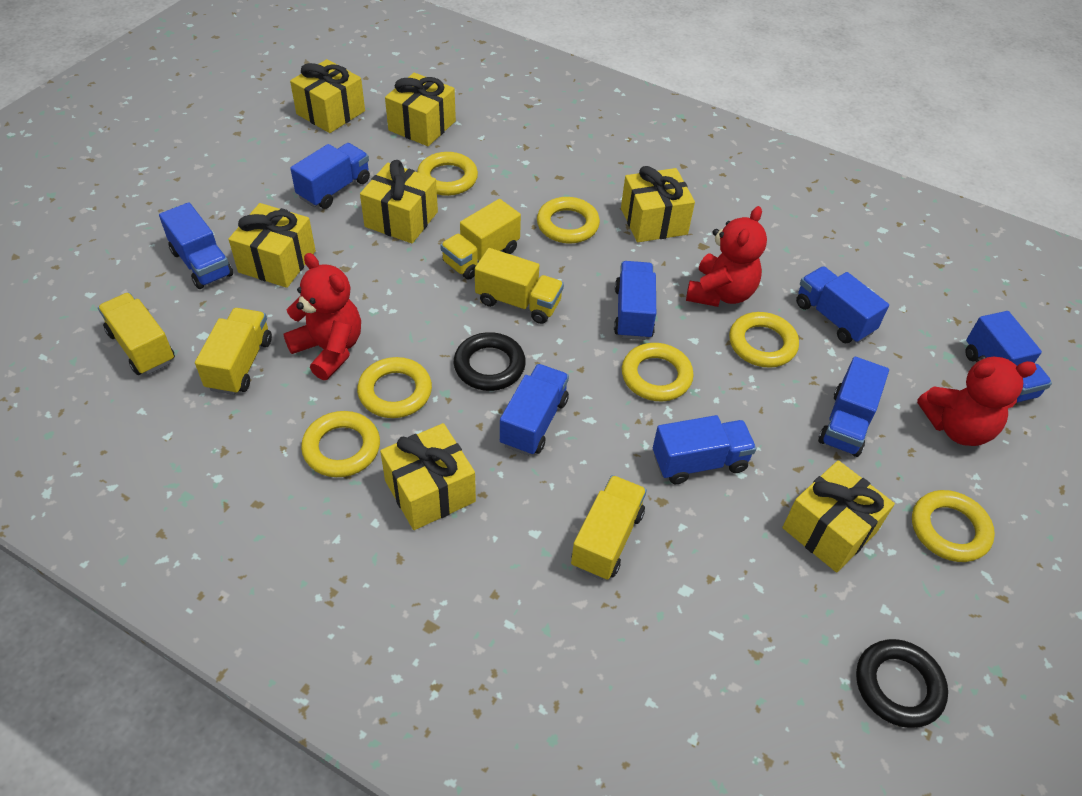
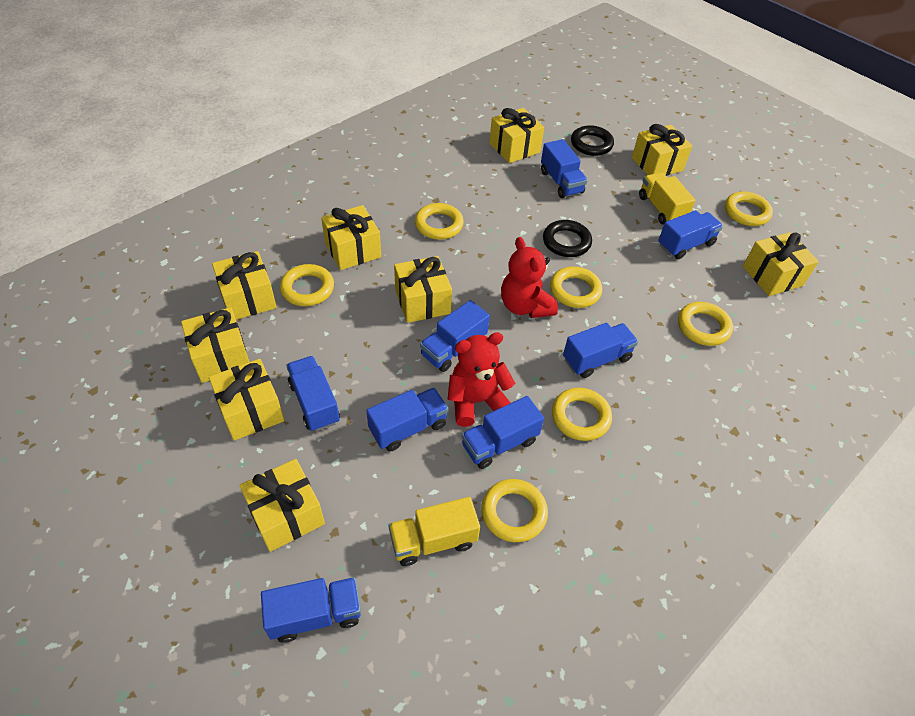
red teddy bear: 3 -> 2
yellow gift: 7 -> 9
yellow truck: 5 -> 2

